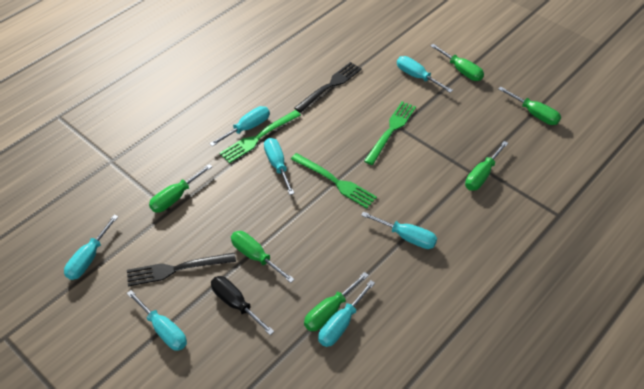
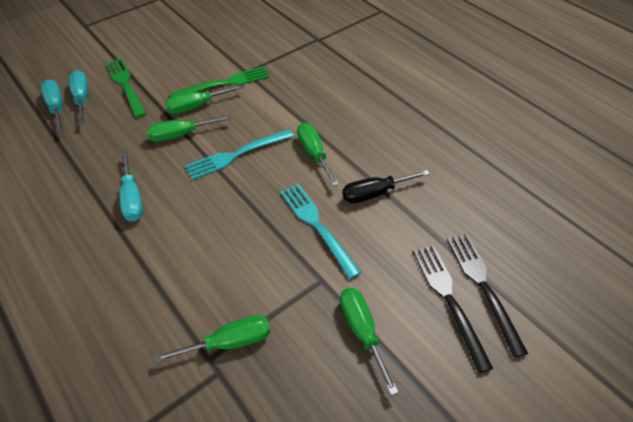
green fork: 3 -> 2
green screwdriver: 6 -> 5
turquoise fork: 0 -> 2
turquoise screwdriver: 7 -> 3

